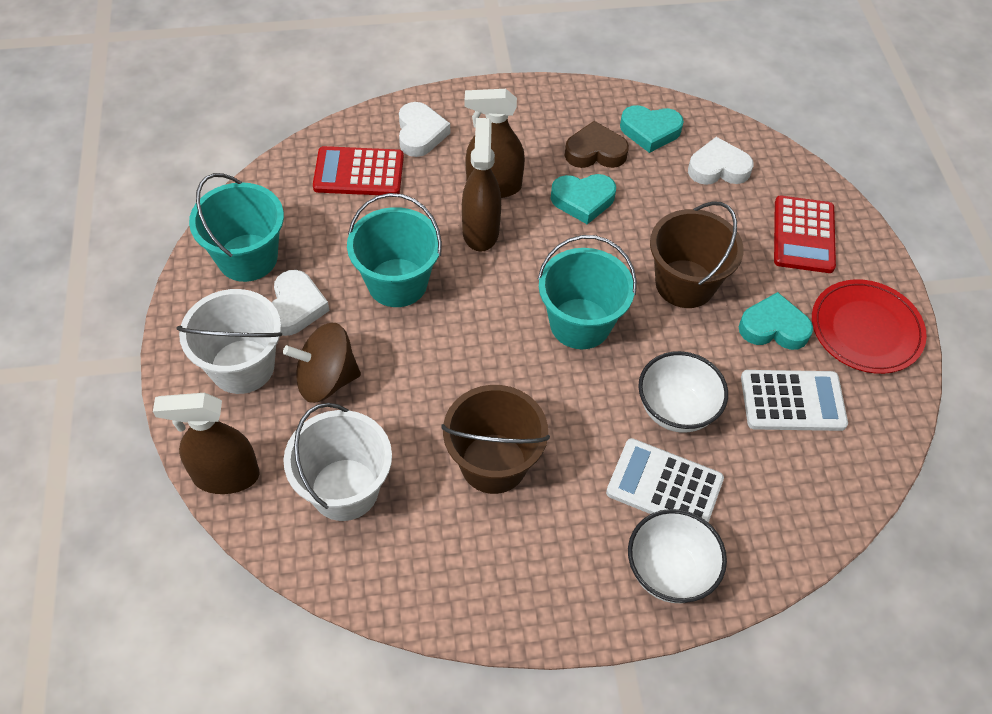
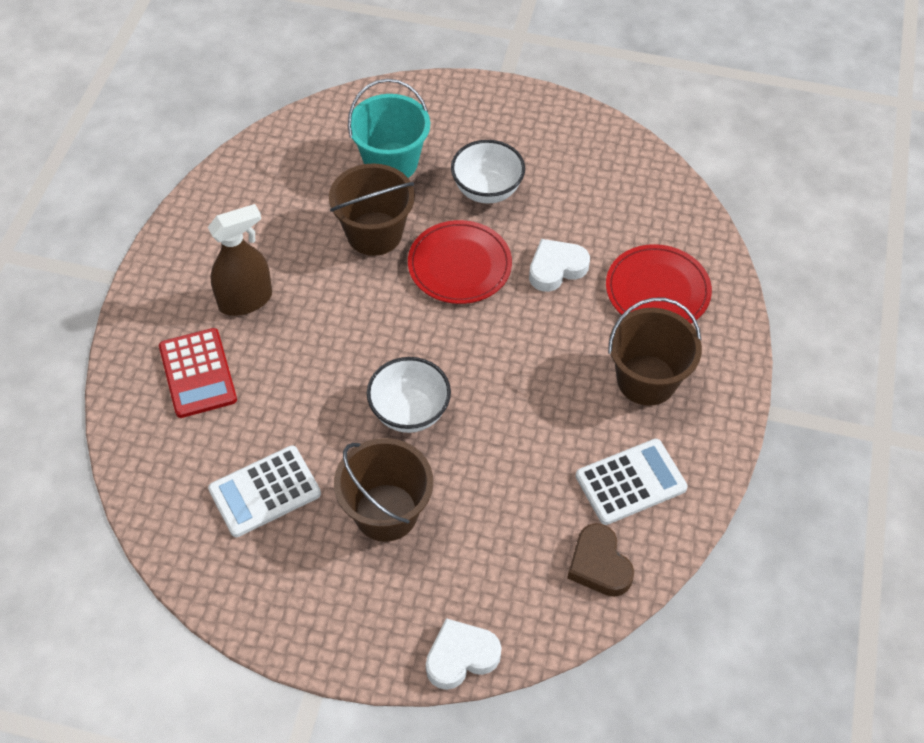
brown bucket: 2 -> 3
brown spinning top: 1 -> 0
brown spray bottle: 3 -> 1
red calculator: 2 -> 1
red plate: 1 -> 2
turquoise bucket: 3 -> 1
turquoise heart: 3 -> 0
white bucket: 2 -> 0
white heart: 3 -> 2

